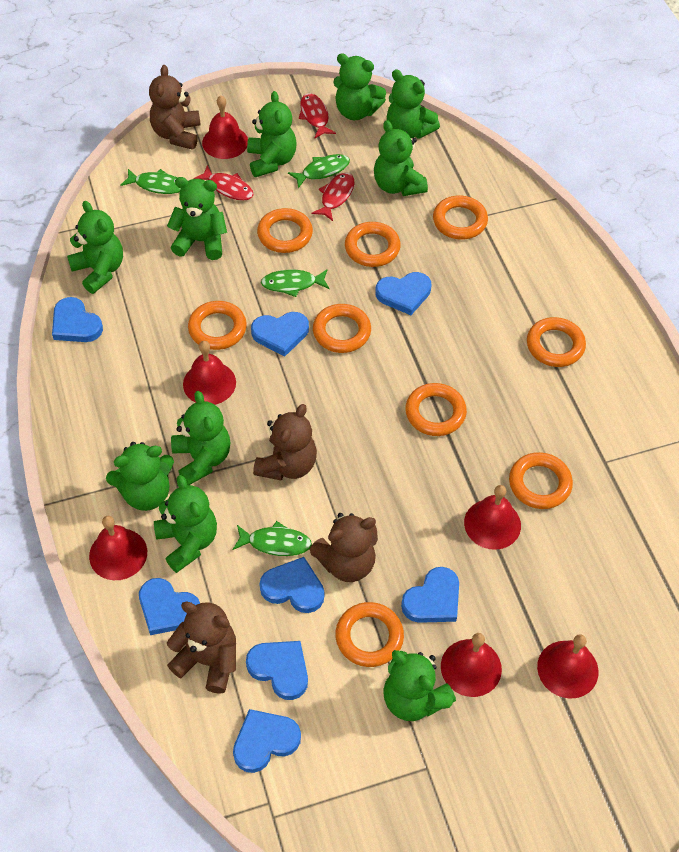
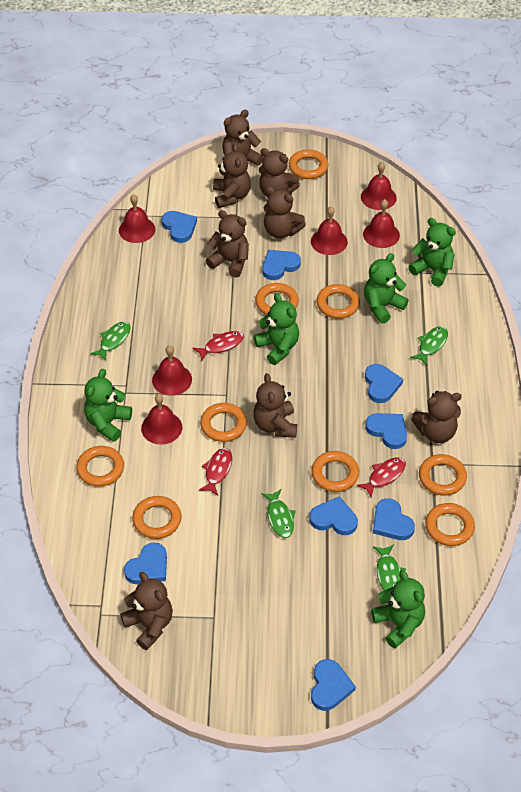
brown teddy bear: 4 -> 8
green teddy bear: 10 -> 5

